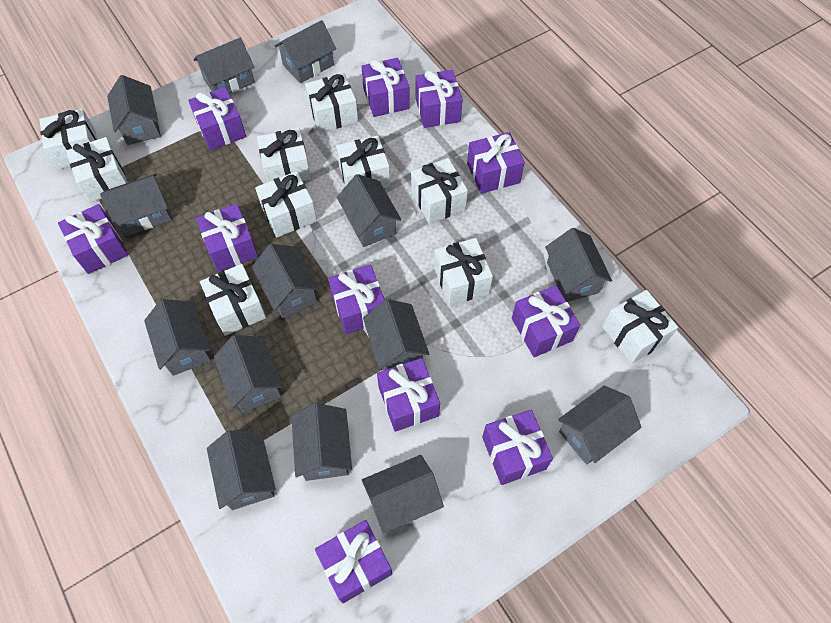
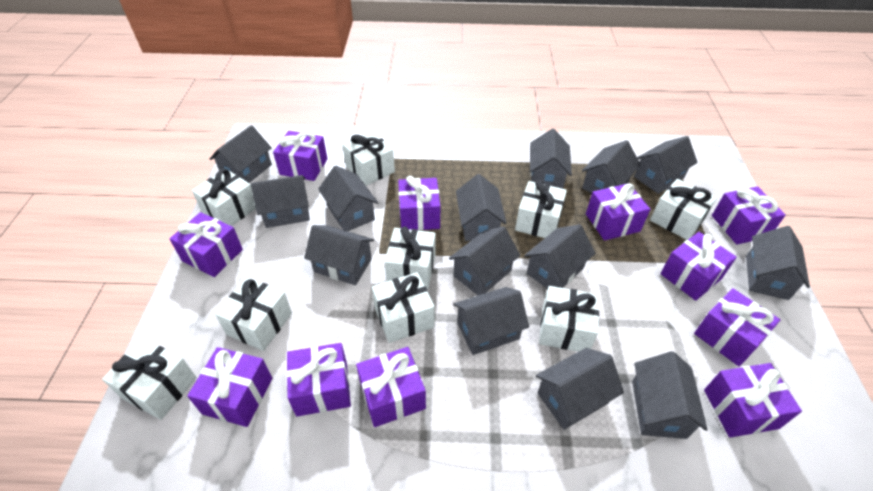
white gift: 10 -> 9

